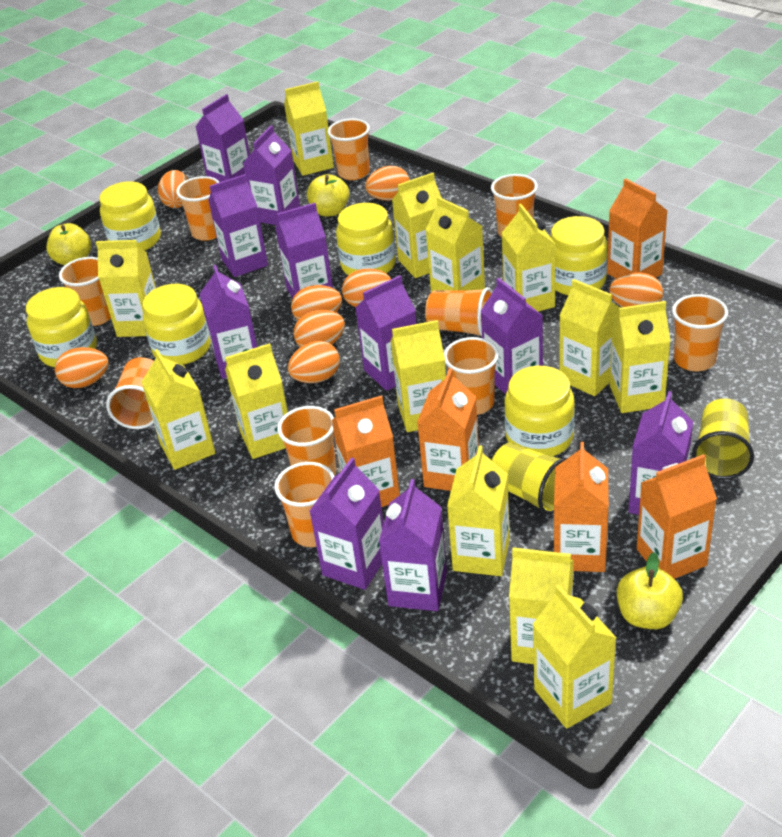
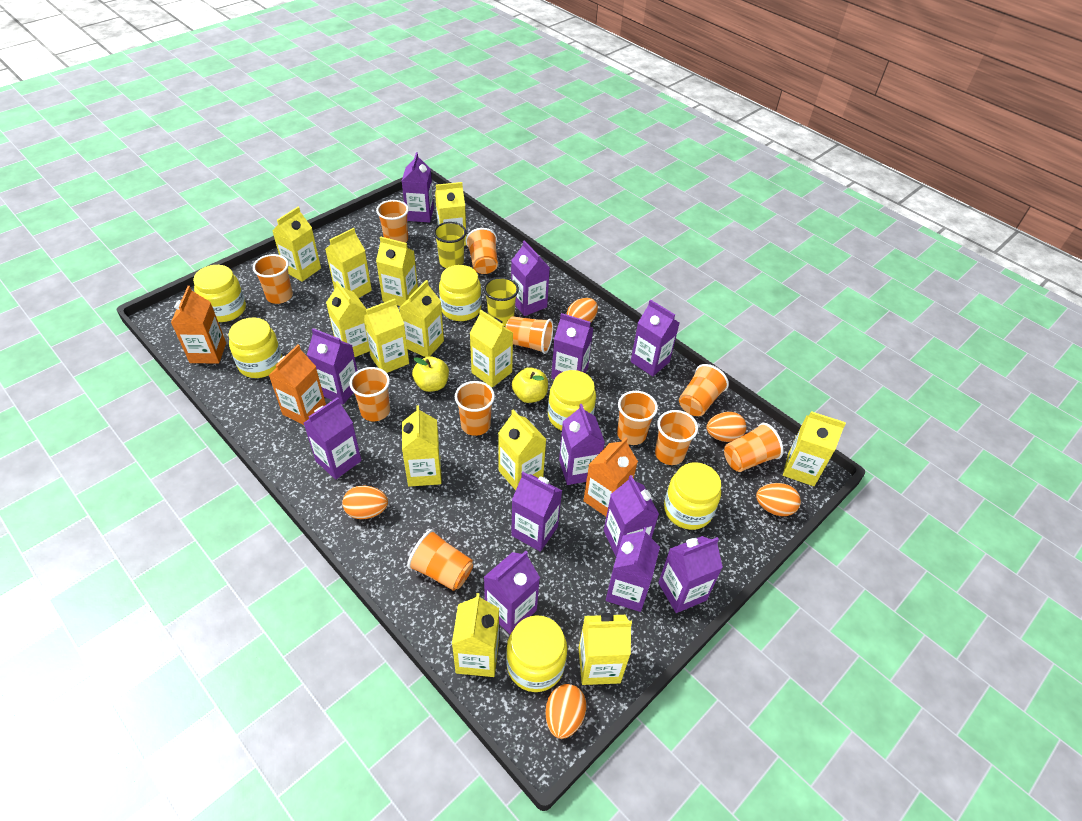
orange carton: 5 -> 3
orange cup: 10 -> 11
orange egg: 8 -> 5
purple carton: 10 -> 12
yellow apple: 3 -> 2

